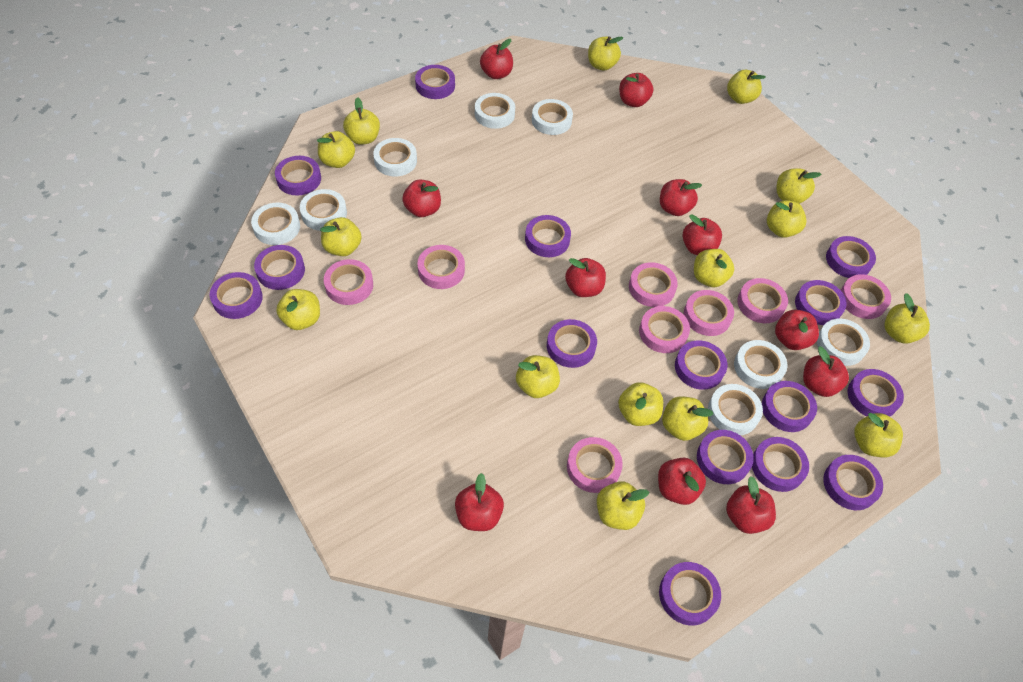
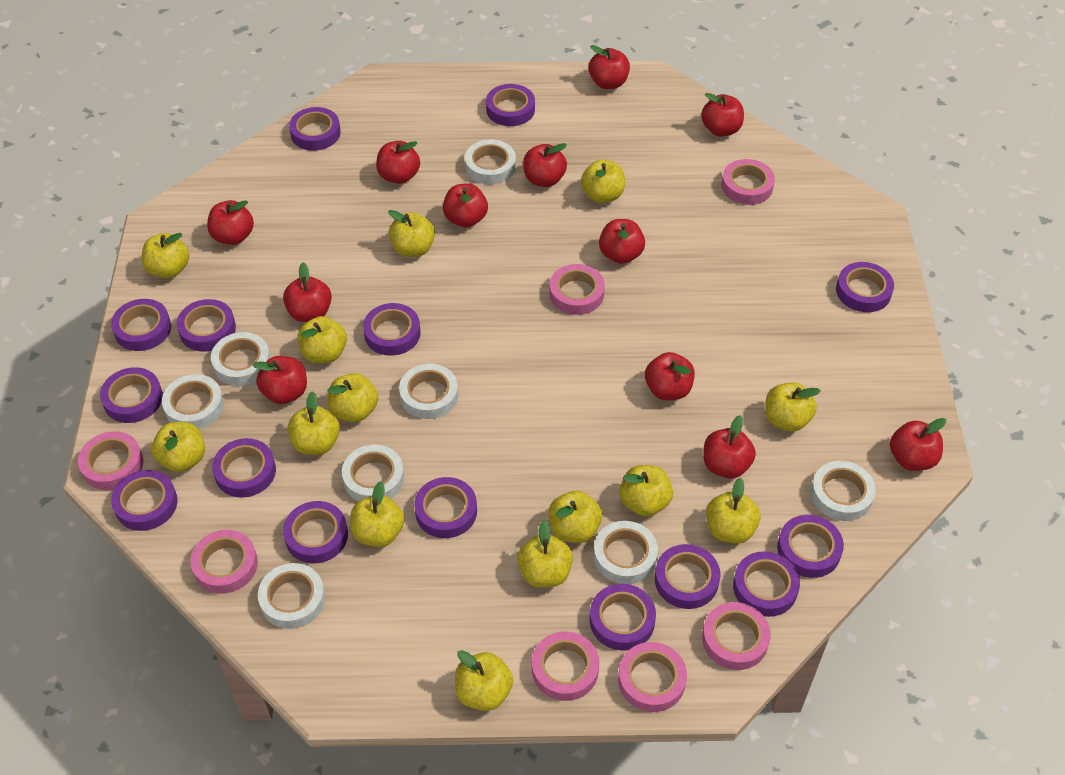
pink tape: 8 -> 7
red apple: 11 -> 12
yellow apple: 15 -> 14

